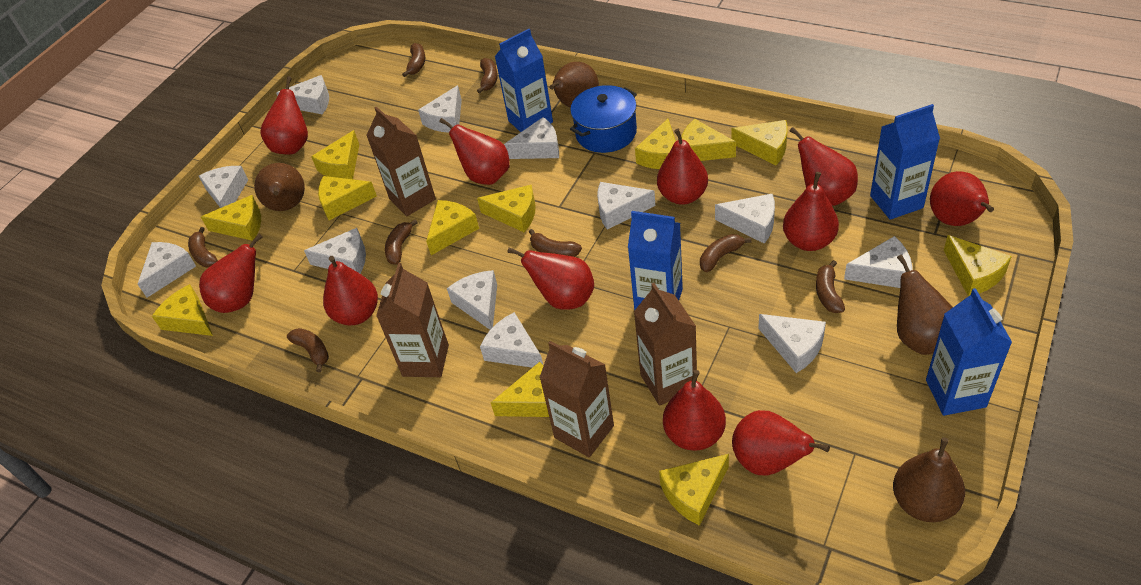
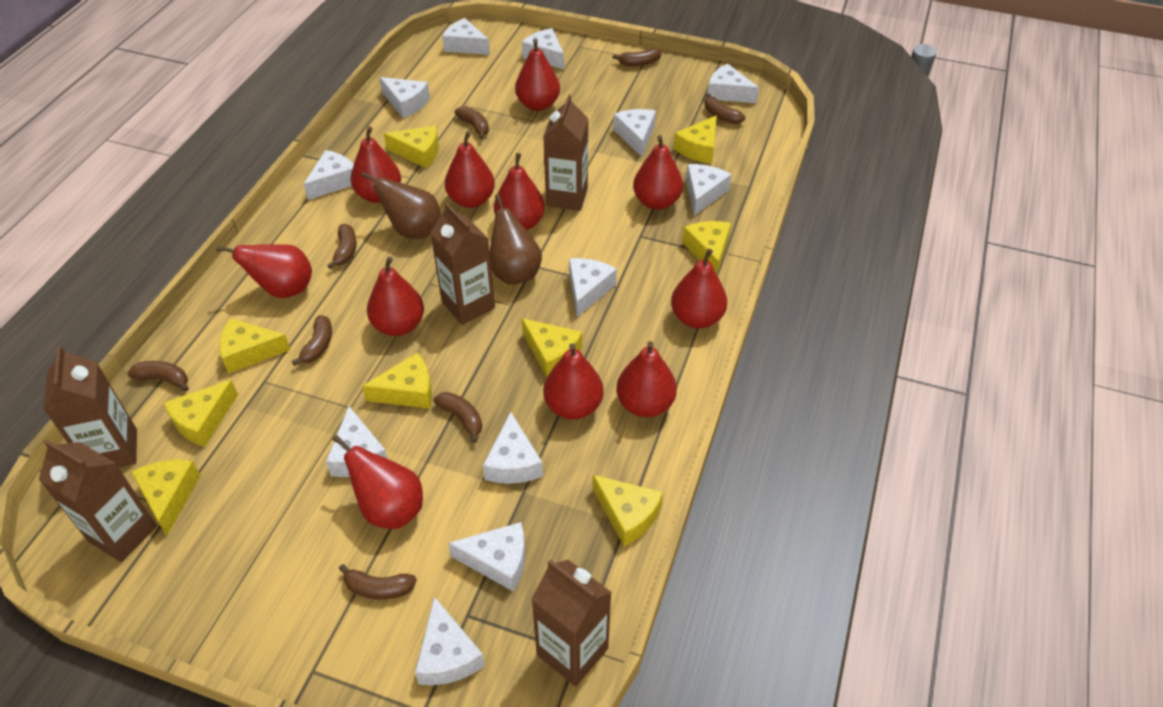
blue carton: 4 -> 0
blue pot: 1 -> 0
brown carton: 4 -> 5
brown pear: 4 -> 2
yellow cheese: 12 -> 9

